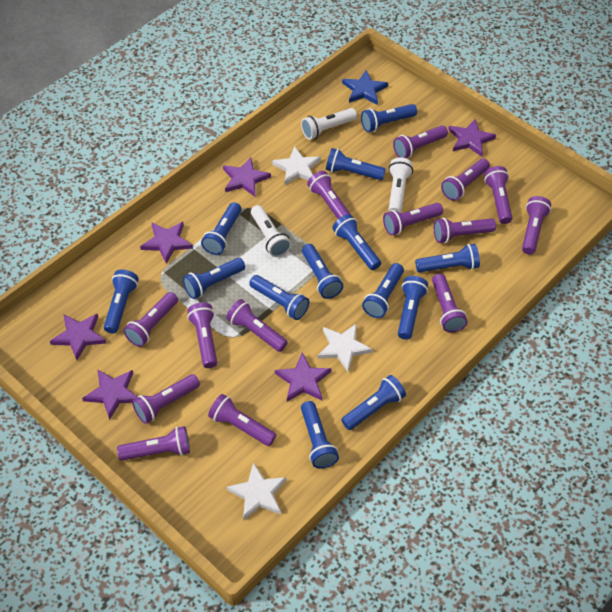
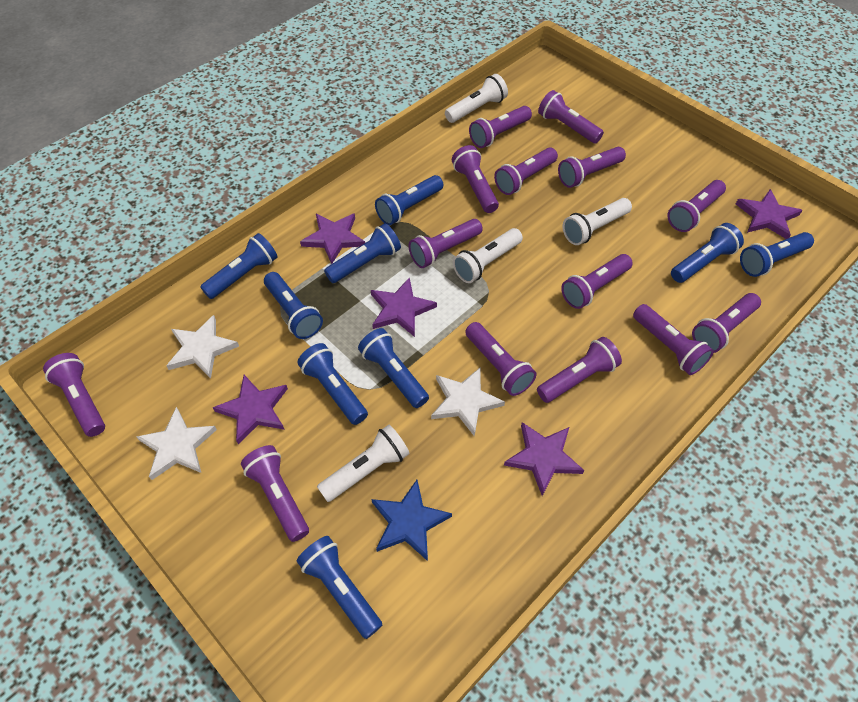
blue flashlight: 13 -> 9
purple star: 6 -> 5
white flashlight: 3 -> 4

